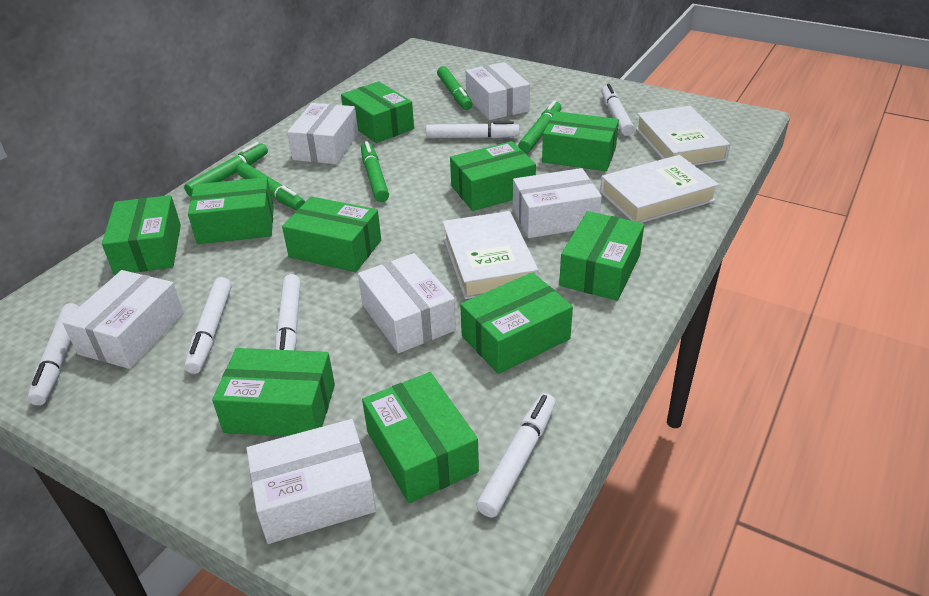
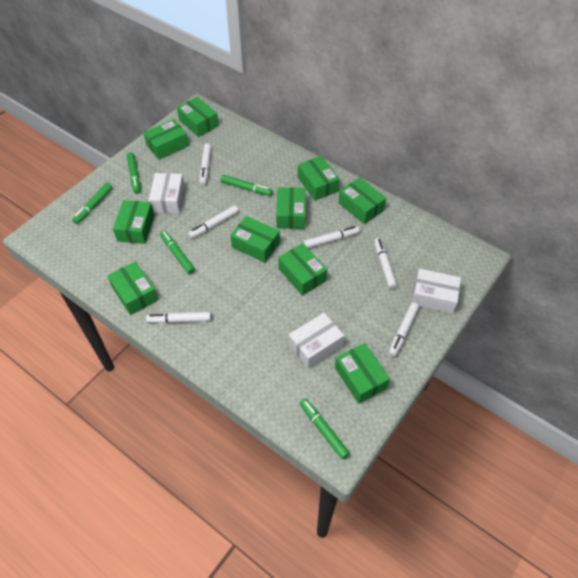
white book: 3 -> 0
white box: 6 -> 3

